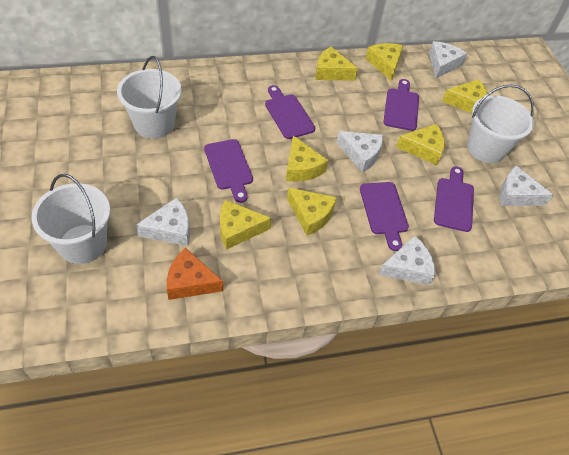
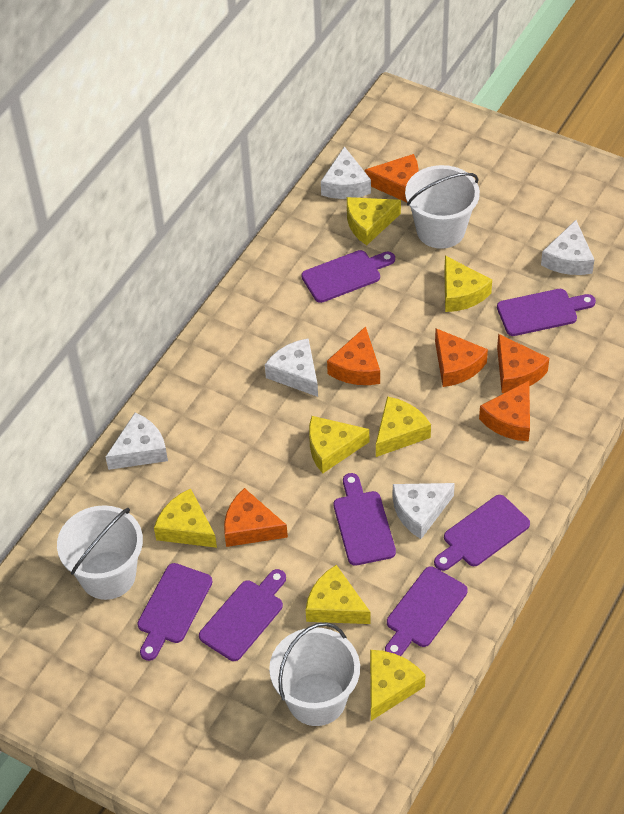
orange cheese: 1 -> 6
purple cutting board: 5 -> 7

